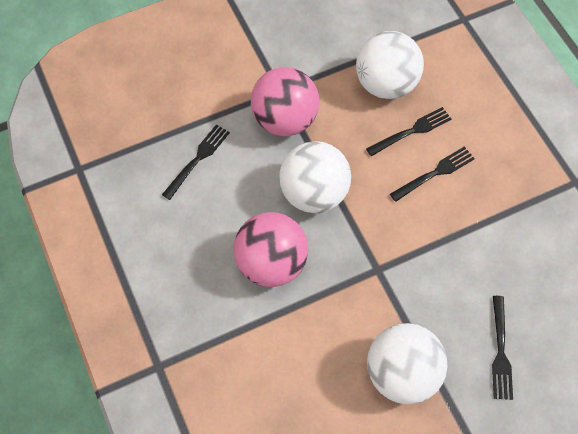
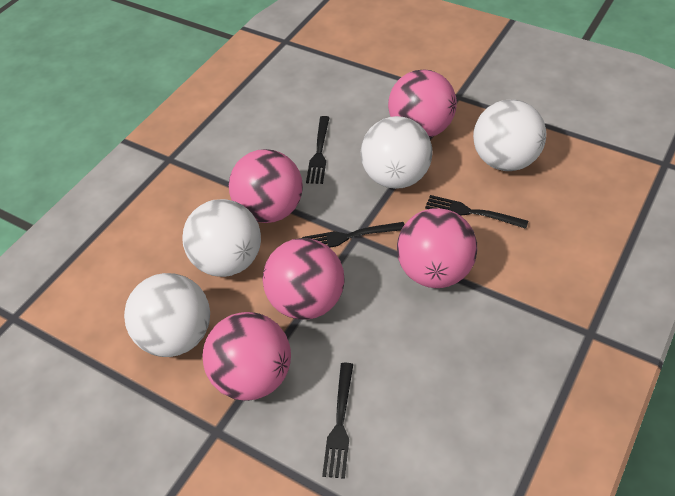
pink ball: 2 -> 5
white ball: 3 -> 4

